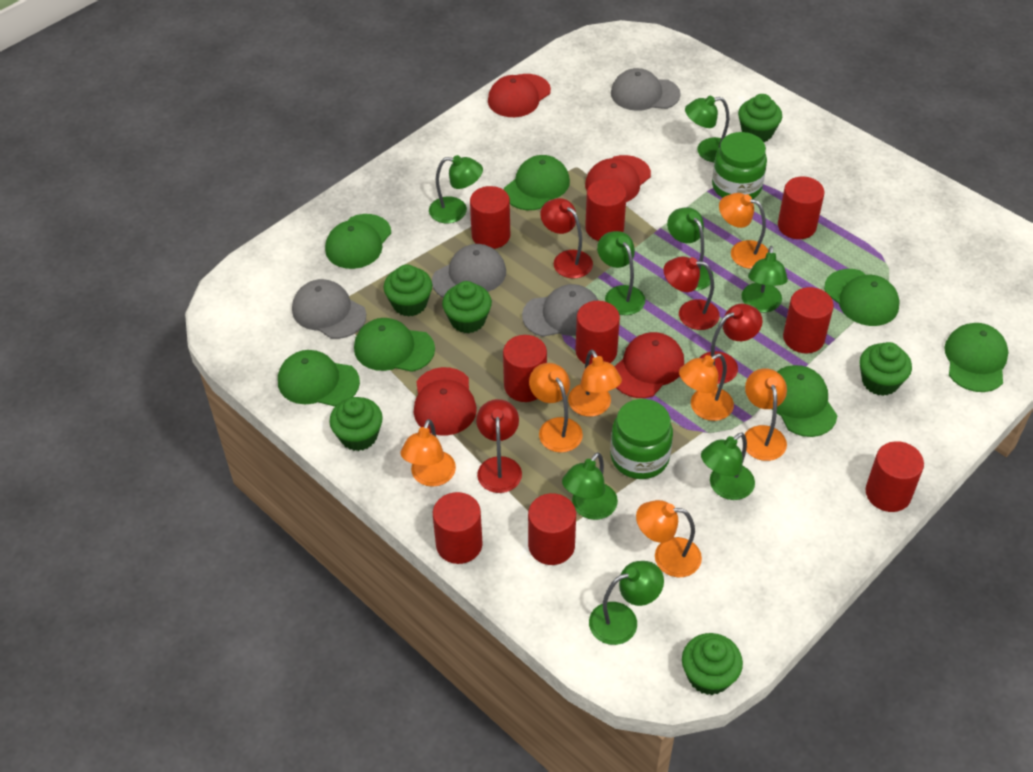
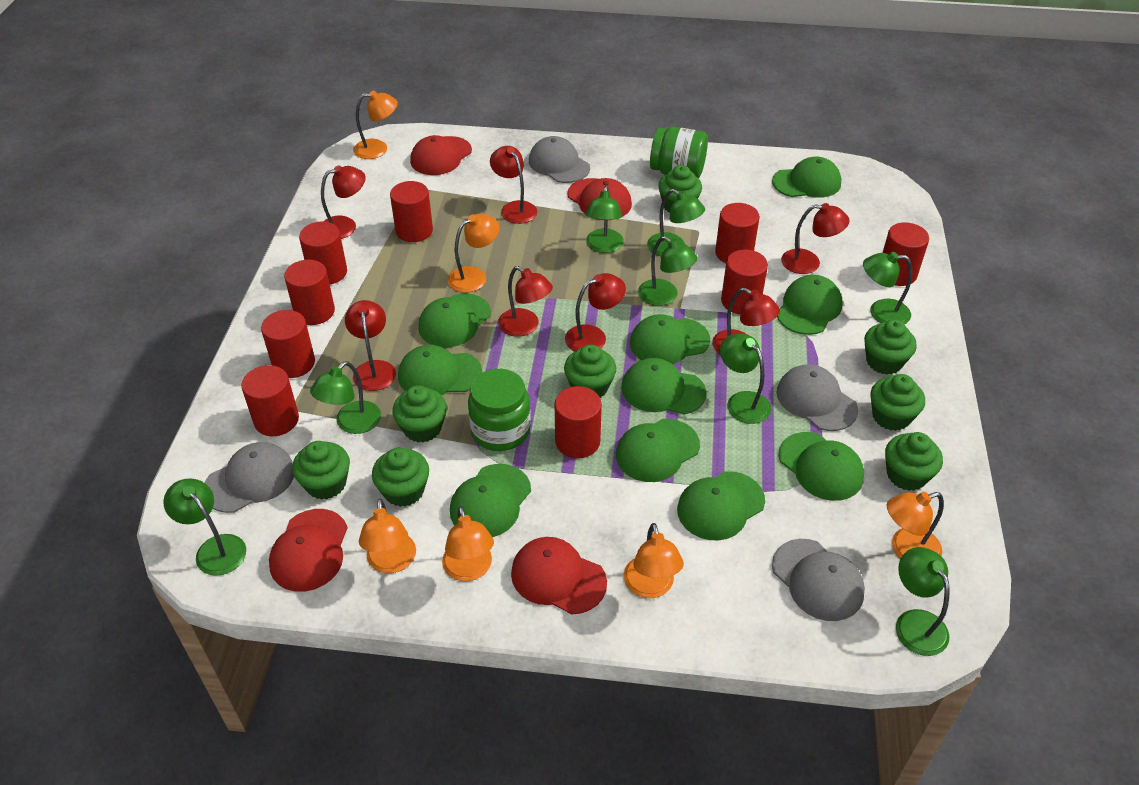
green cap: 7 -> 10
green cupcake: 6 -> 8
orange lamp: 7 -> 6
red lamp: 4 -> 7

